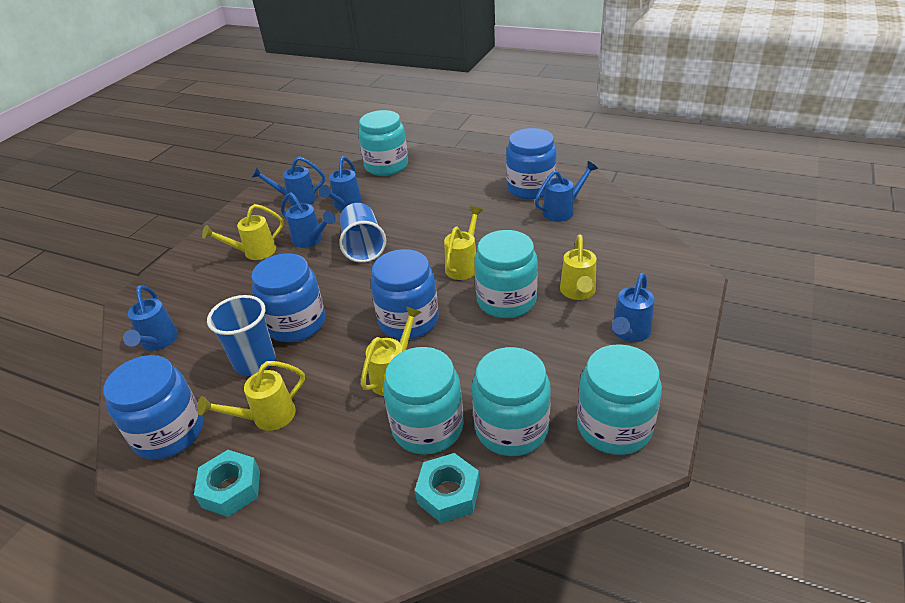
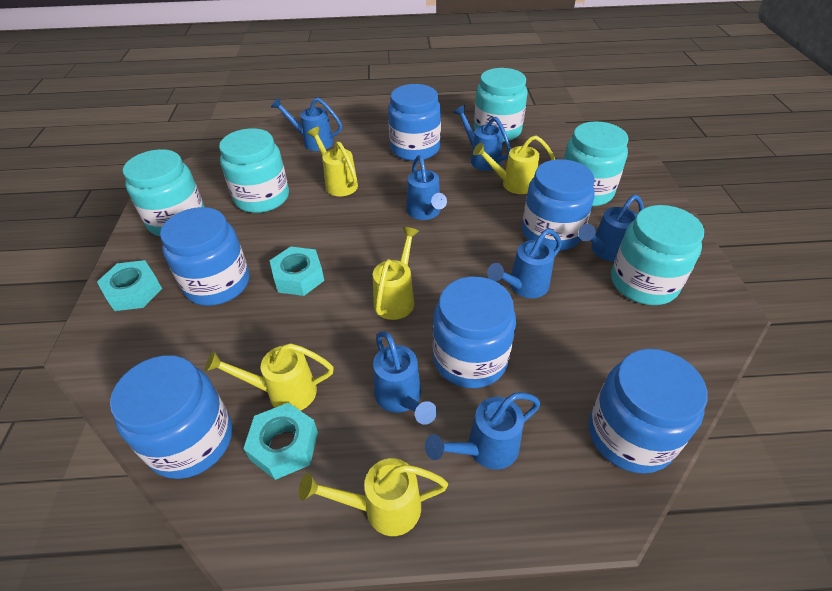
blue cup: 2 -> 0
blue jar: 4 -> 6
blue watering can: 6 -> 7
turquoise nut: 2 -> 3

